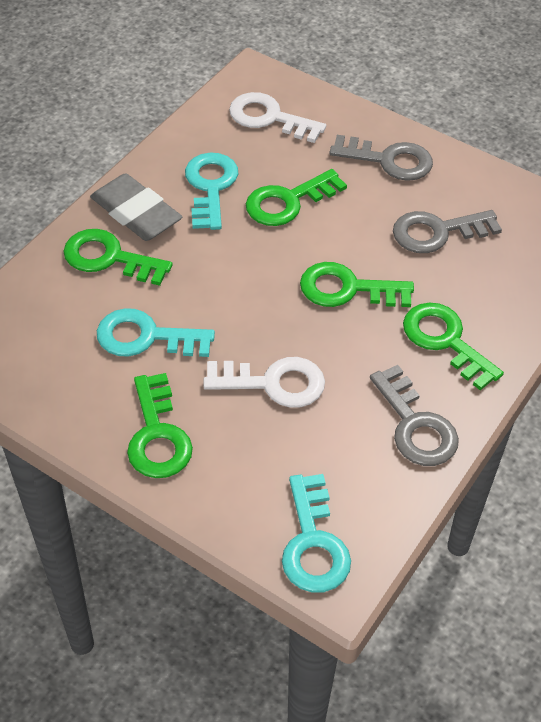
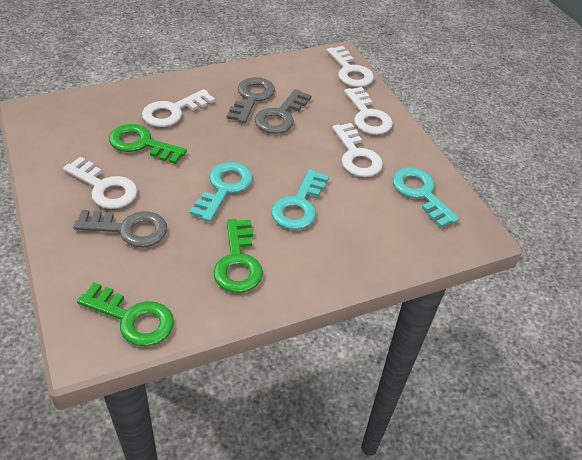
green key: 5 -> 3
grey eraser: 1 -> 0
white key: 2 -> 5

